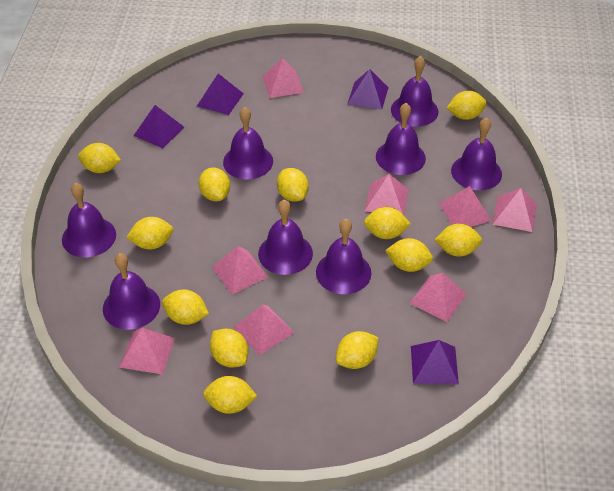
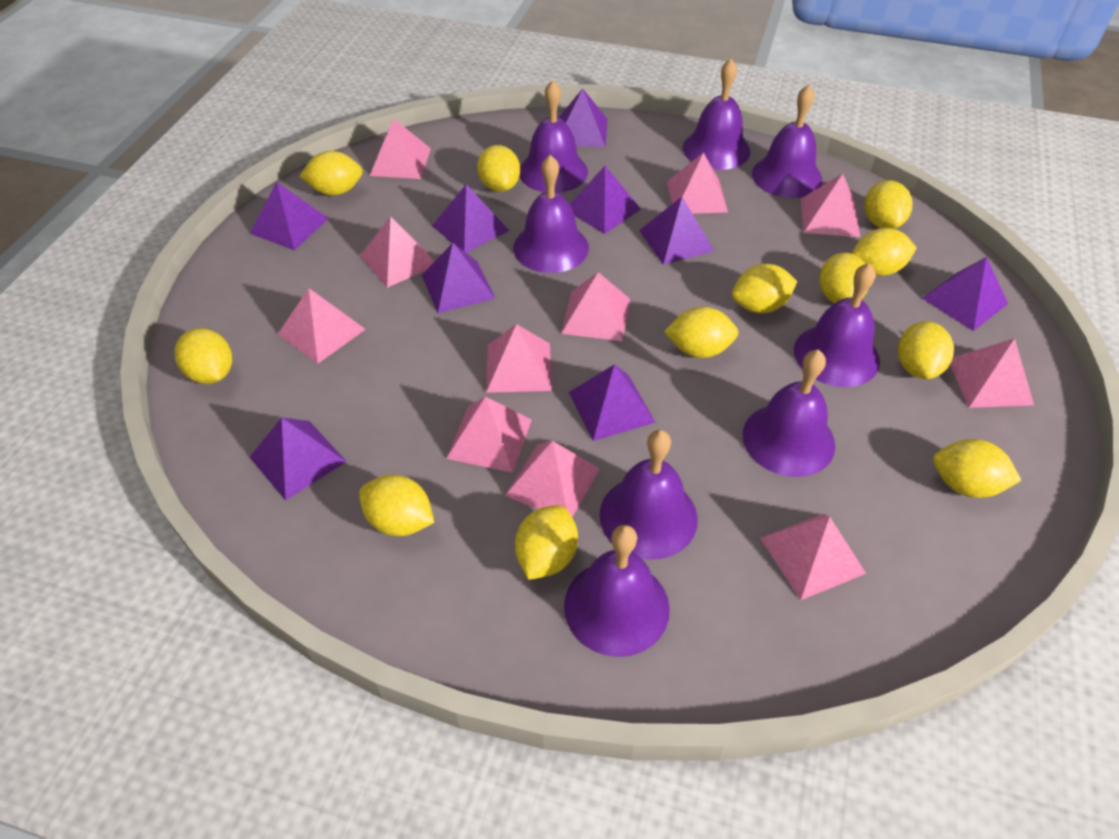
pink pyramid: 8 -> 11
purple pyramid: 4 -> 9

